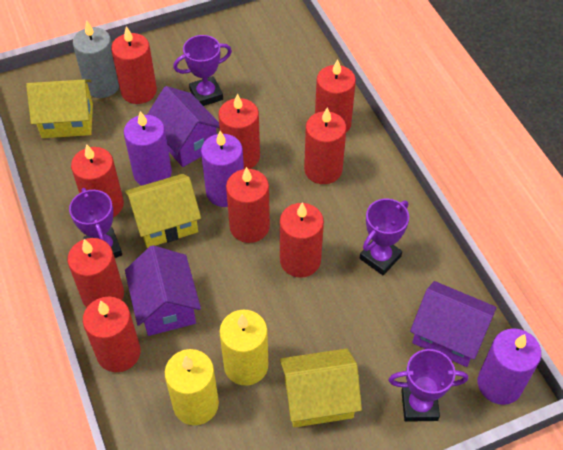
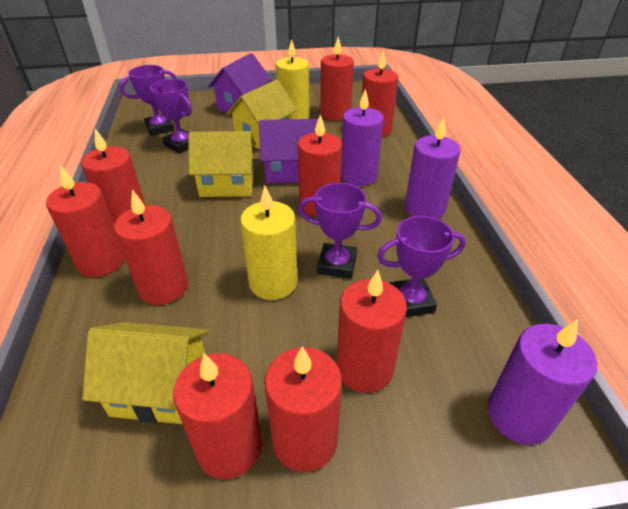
grey candle: 1 -> 0
purple house: 3 -> 2

